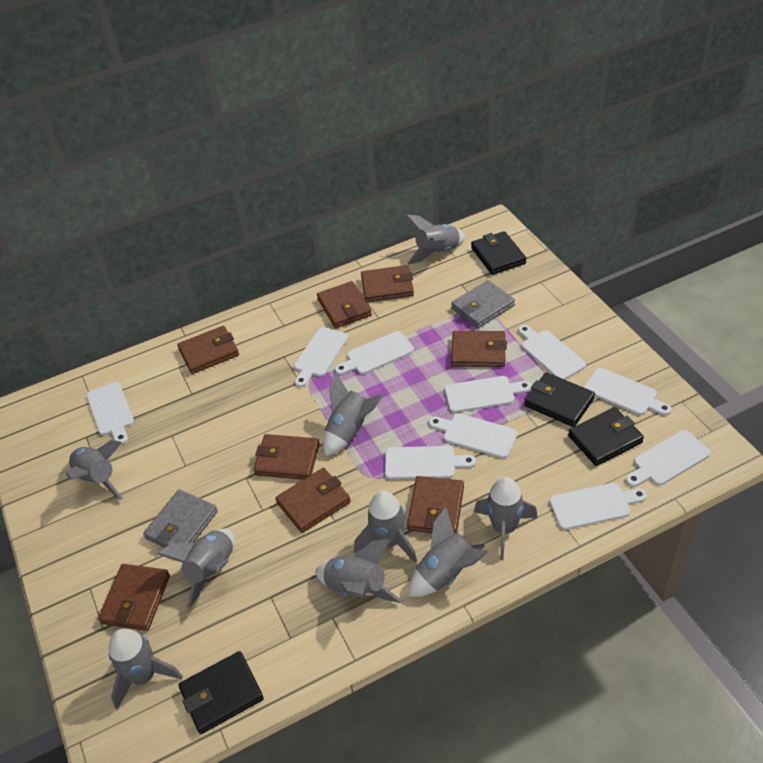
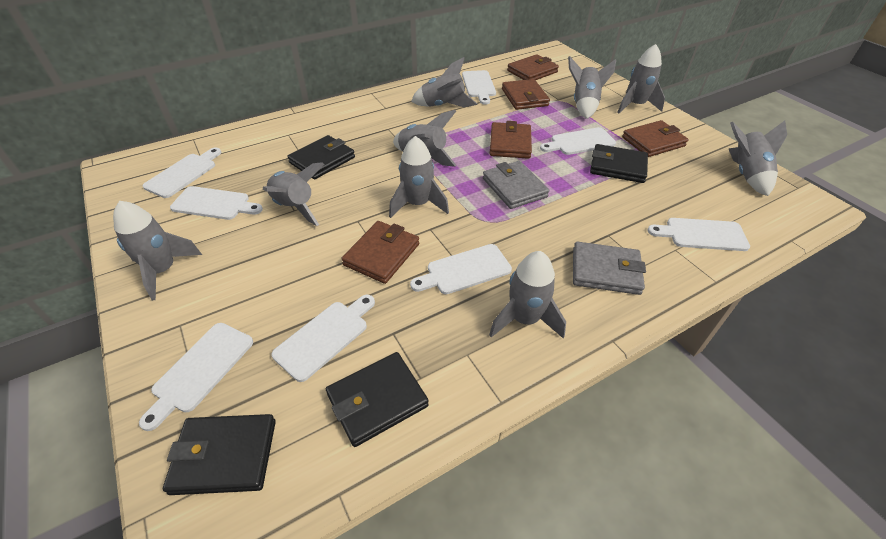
brown wallet: 8 -> 5
white cutting board: 10 -> 8

